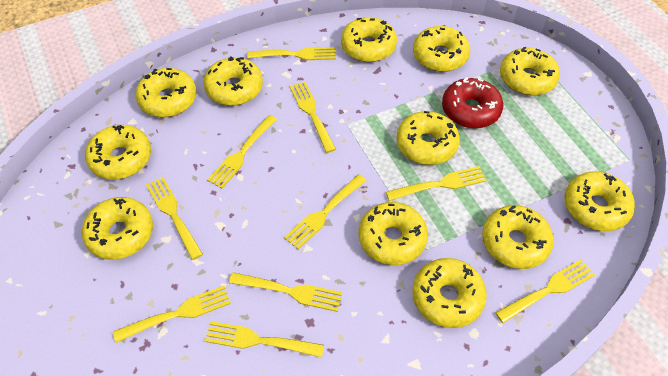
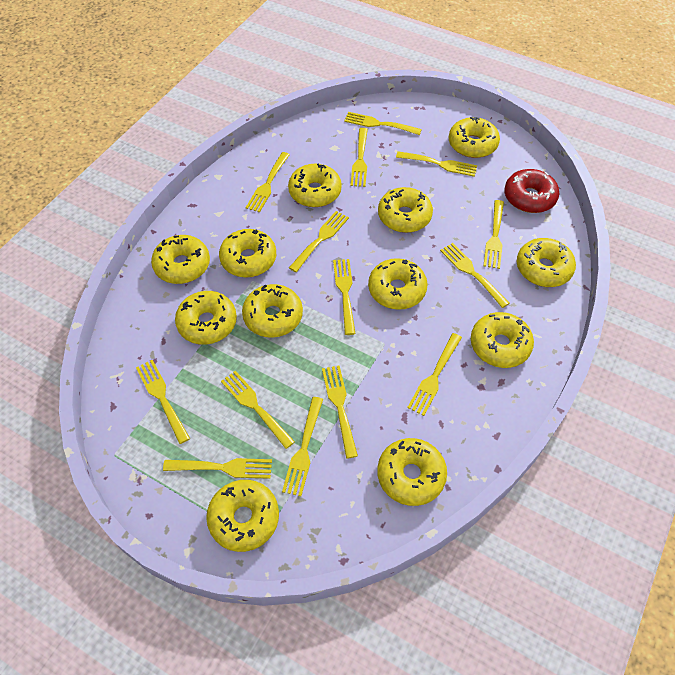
yellow fork: 10 -> 14

